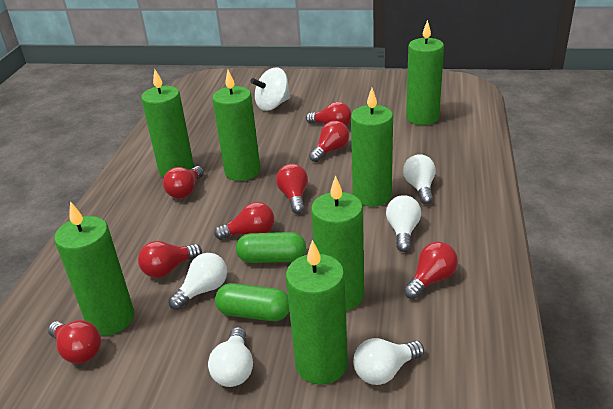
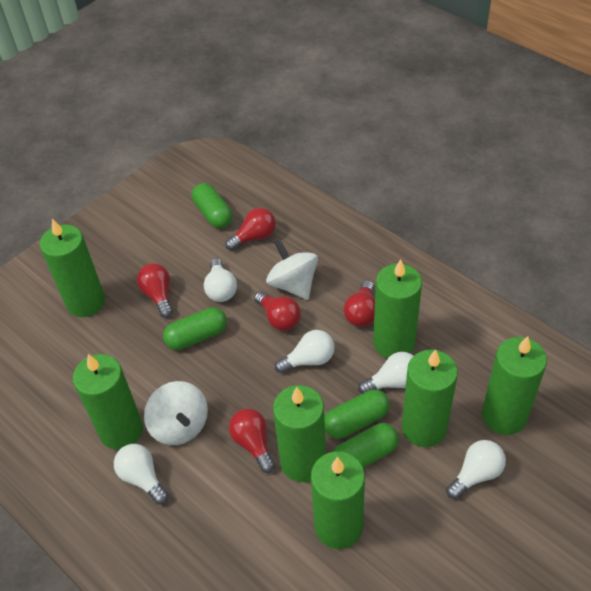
green capsule: 2 -> 4
red light bulb: 8 -> 5
white spinning top: 1 -> 2

